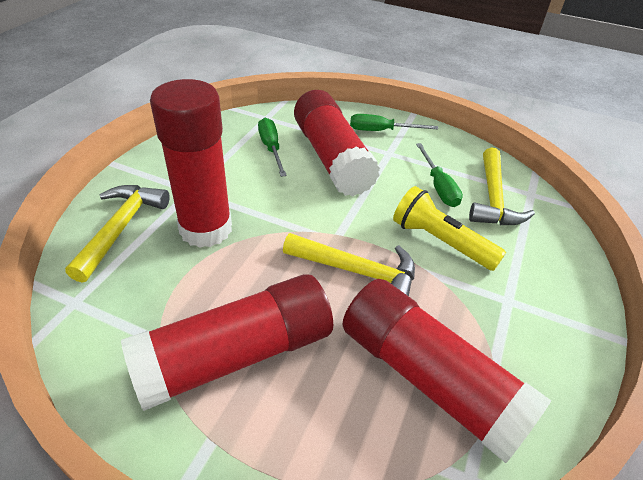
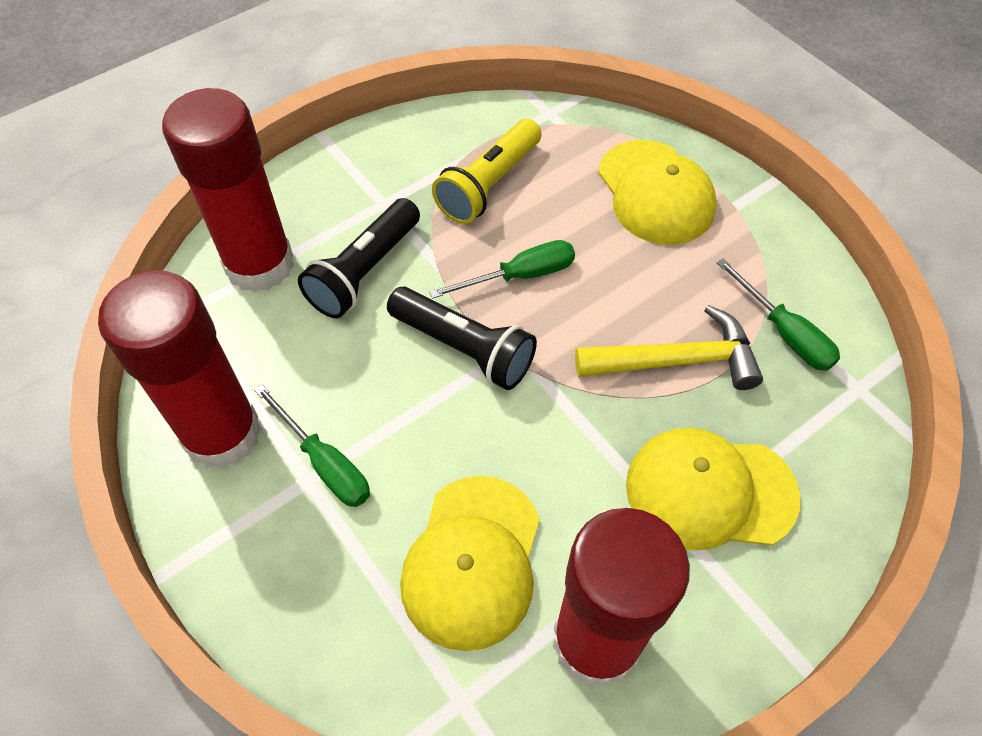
black flashlight: 0 -> 2
red glue stick: 4 -> 3
yellow cap: 0 -> 3
yellow hammer: 3 -> 1

